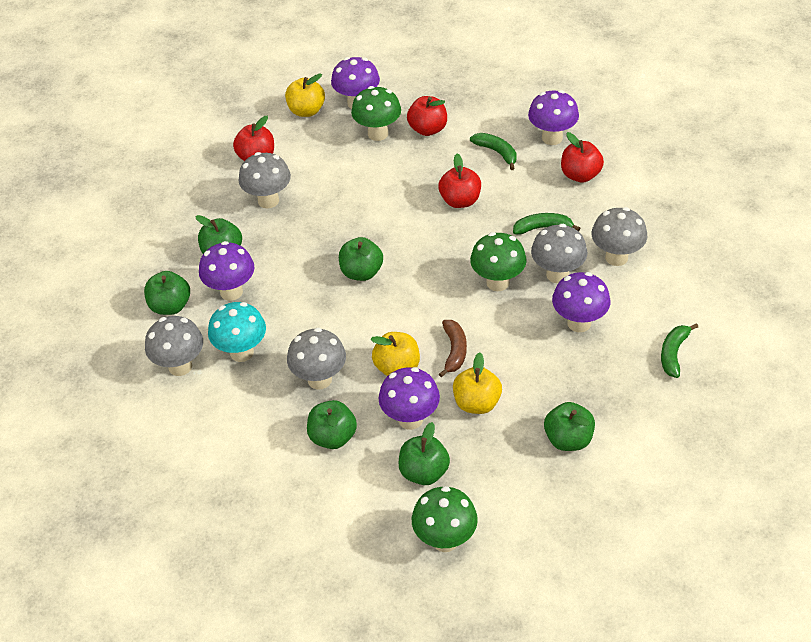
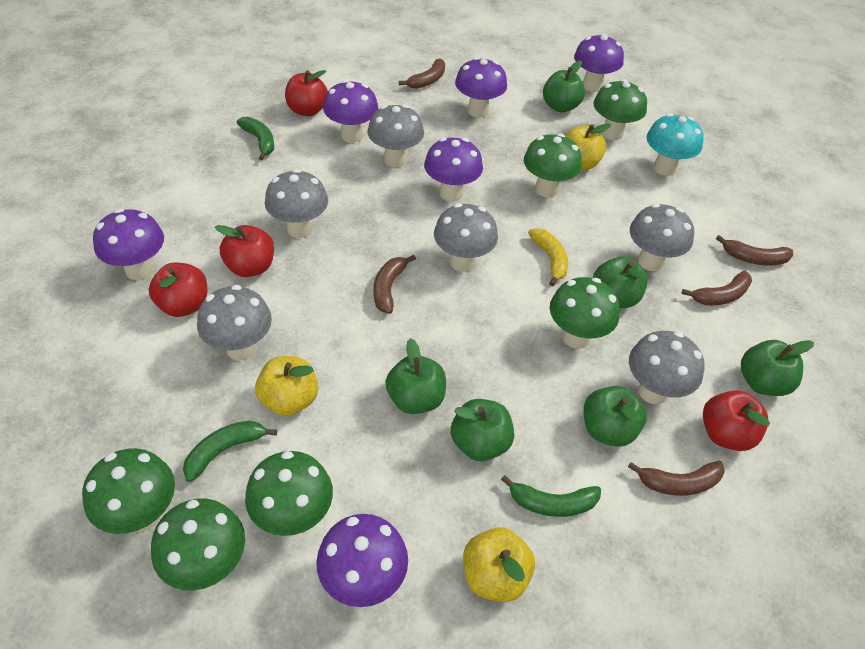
brown banana: 1 -> 5
green mushroom: 3 -> 6
grey mushroom: 5 -> 6
purple mushroom: 5 -> 6
yellow banana: 0 -> 1

